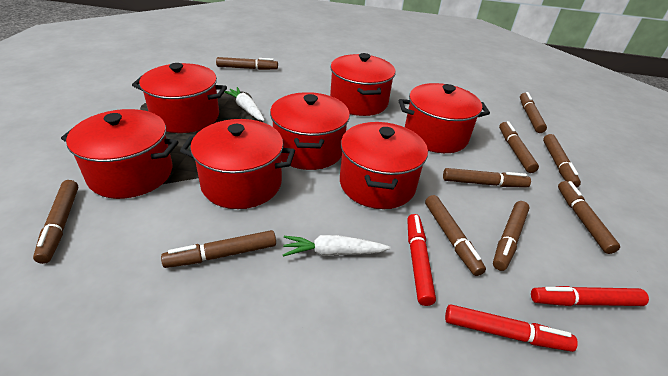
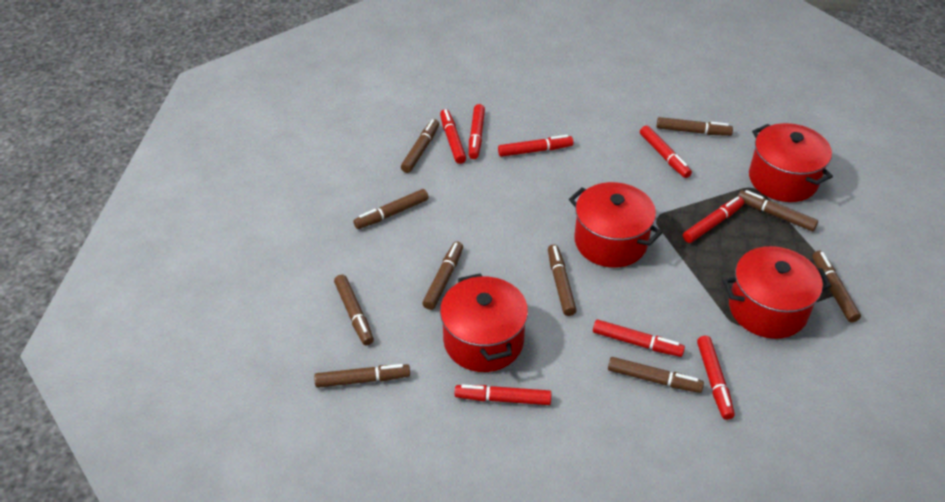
red marker: 3 -> 8
red pot: 7 -> 4
white carrot: 2 -> 0

